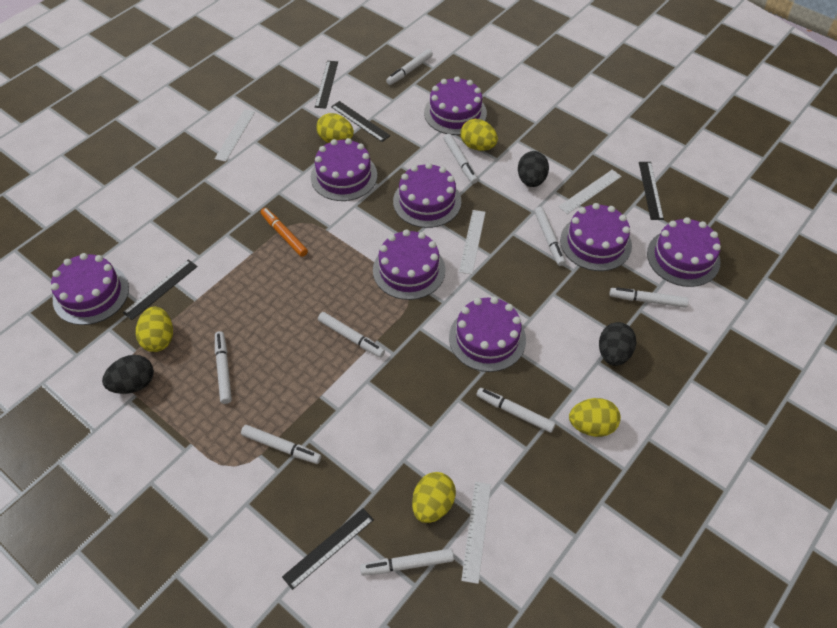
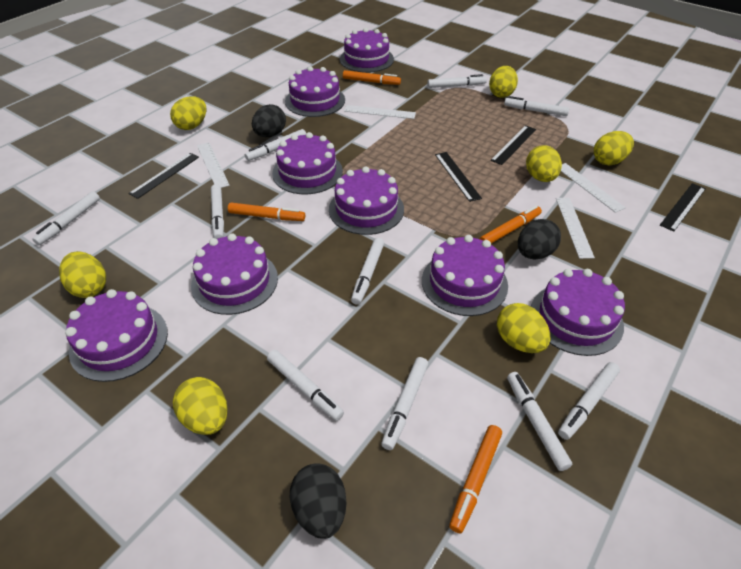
black ruler: 5 -> 4
orange marker: 1 -> 4
white marker: 9 -> 10
yellow egg: 5 -> 7

